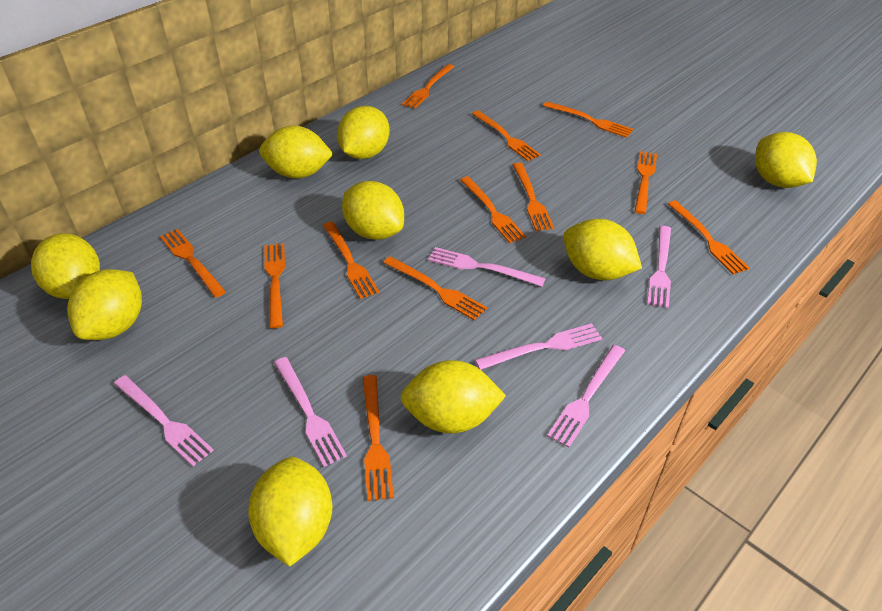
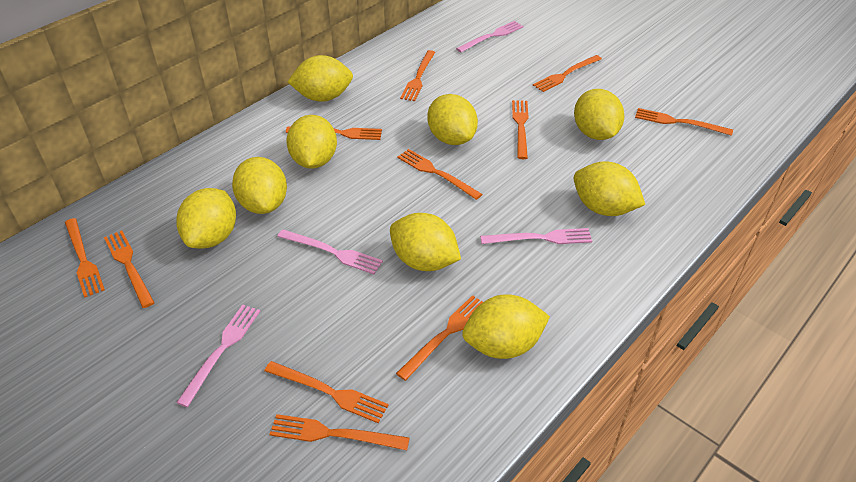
orange fork: 12 -> 11
pink fork: 6 -> 4

